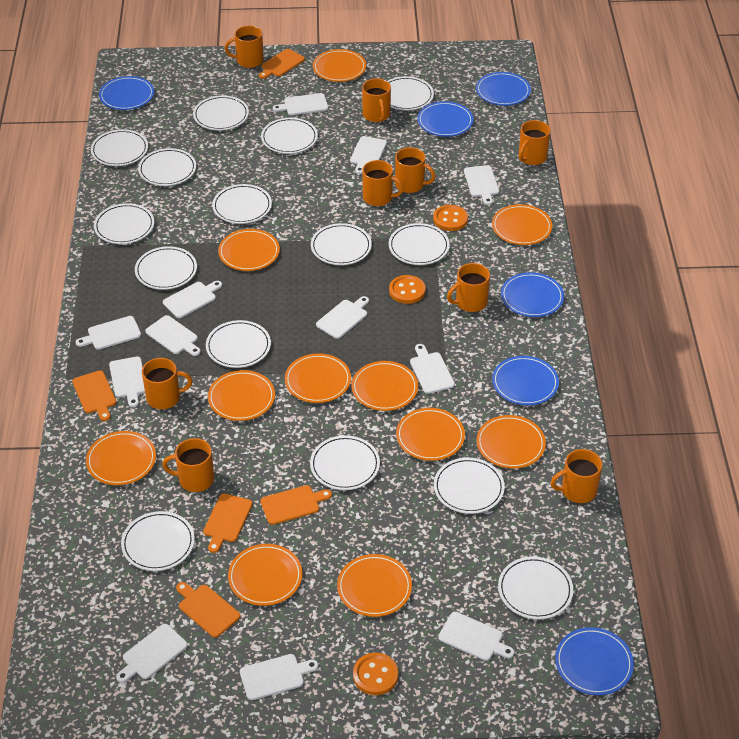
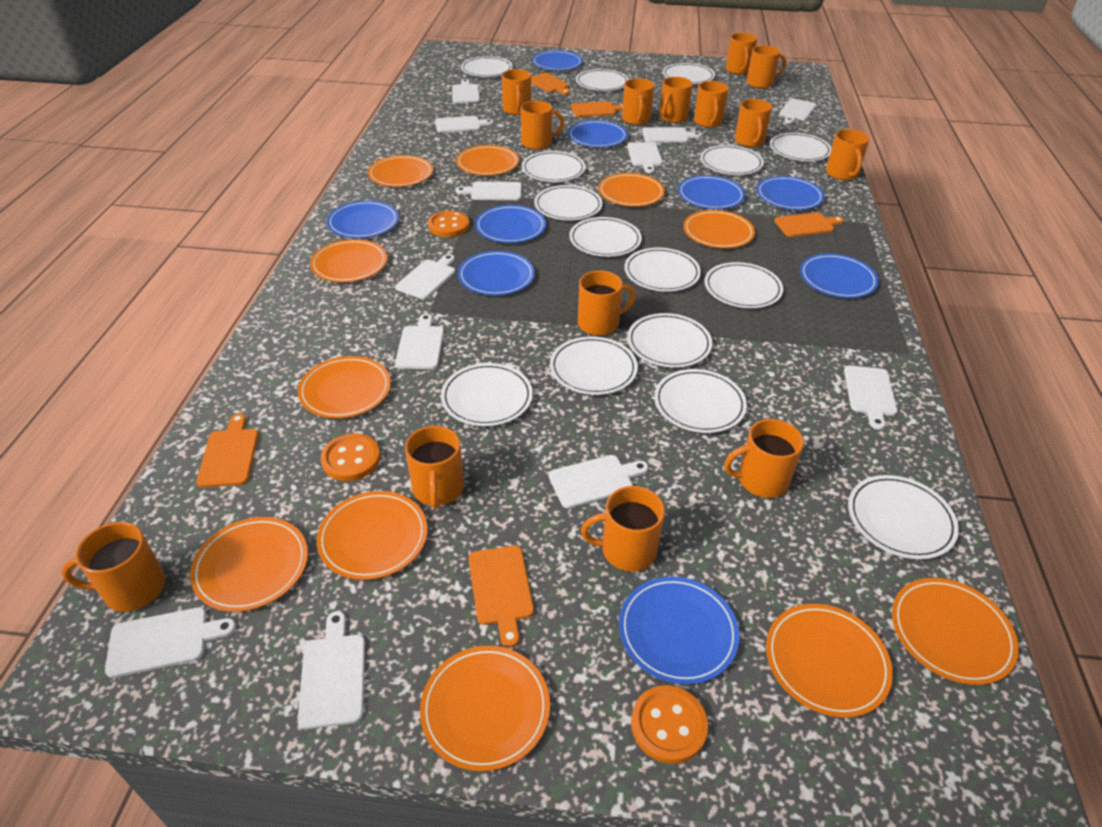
blue plate: 6 -> 9
orange mug: 9 -> 14

